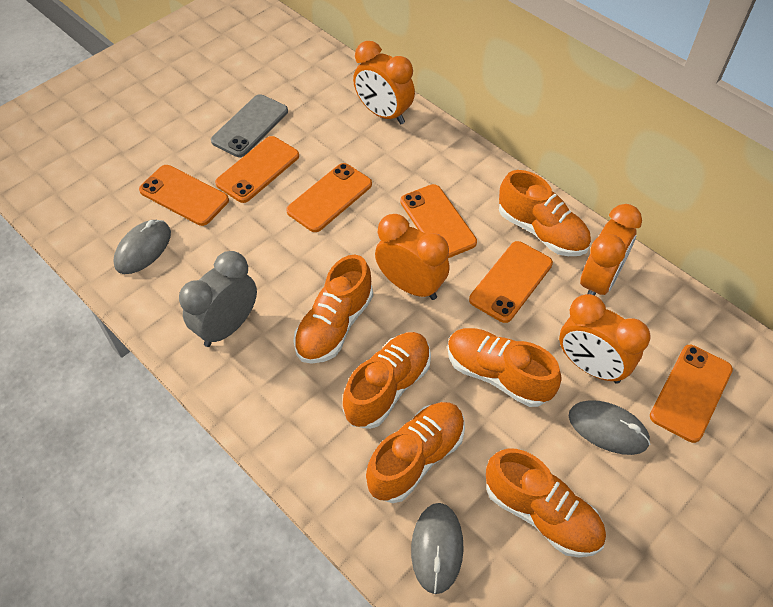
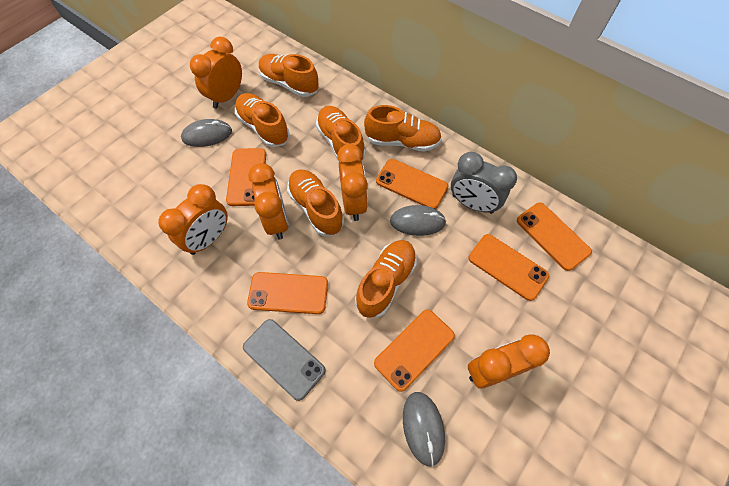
orange clock: 4 -> 5

